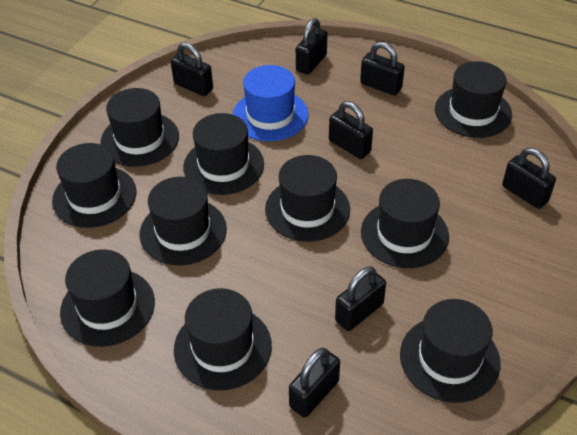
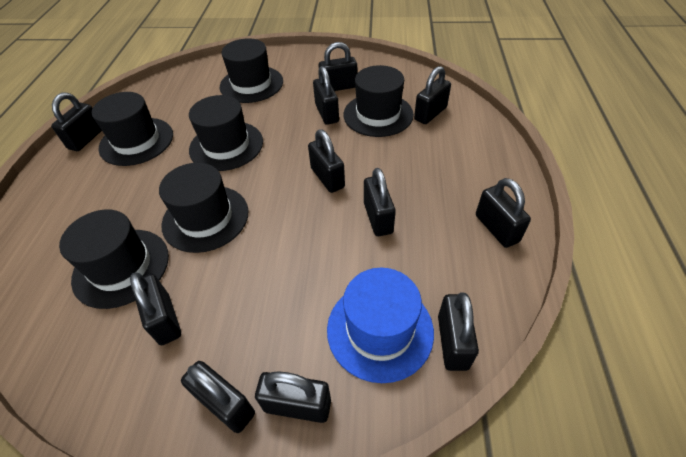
black hat: 10 -> 6
black padlock: 7 -> 11

